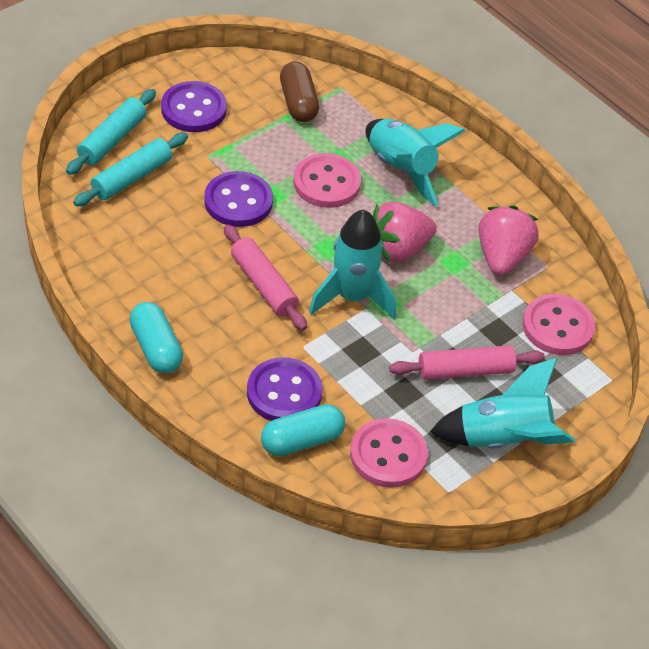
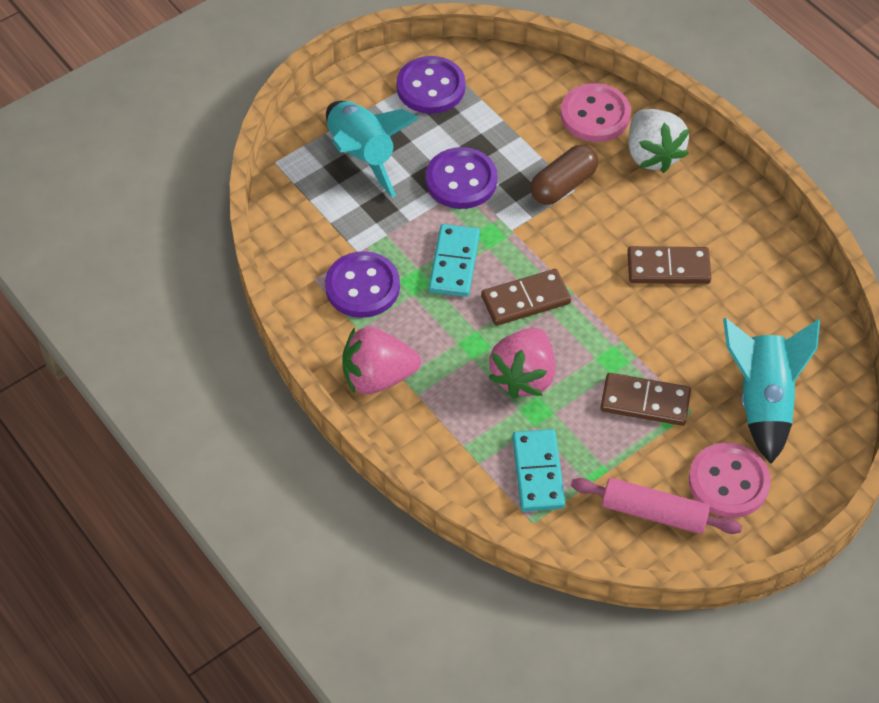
brown domino: 0 -> 3
pink button: 3 -> 2
pink rolling pin: 2 -> 1
turquoise capsule: 2 -> 0
turquoise domino: 0 -> 2
turquoise rocket: 3 -> 2
turquoise rolling pin: 2 -> 0
white strawberry: 0 -> 1

